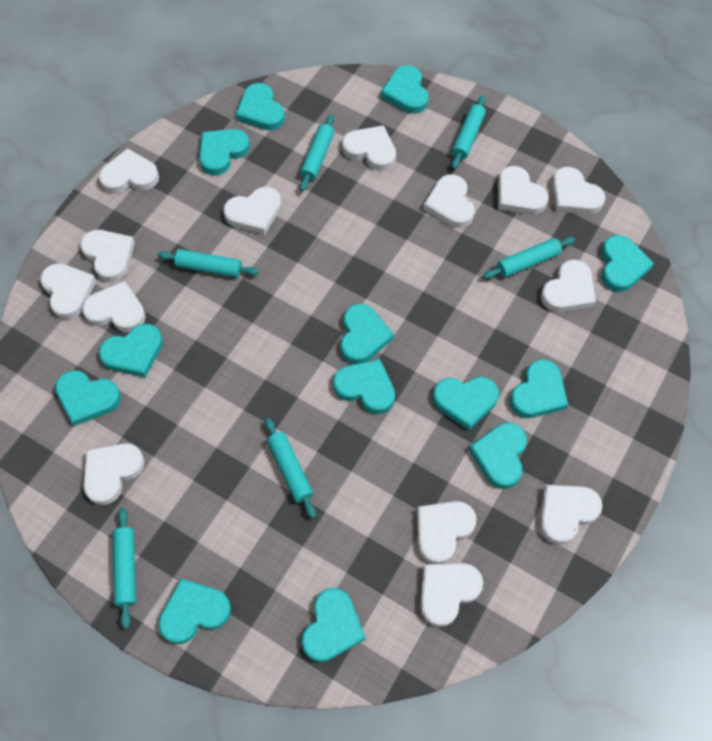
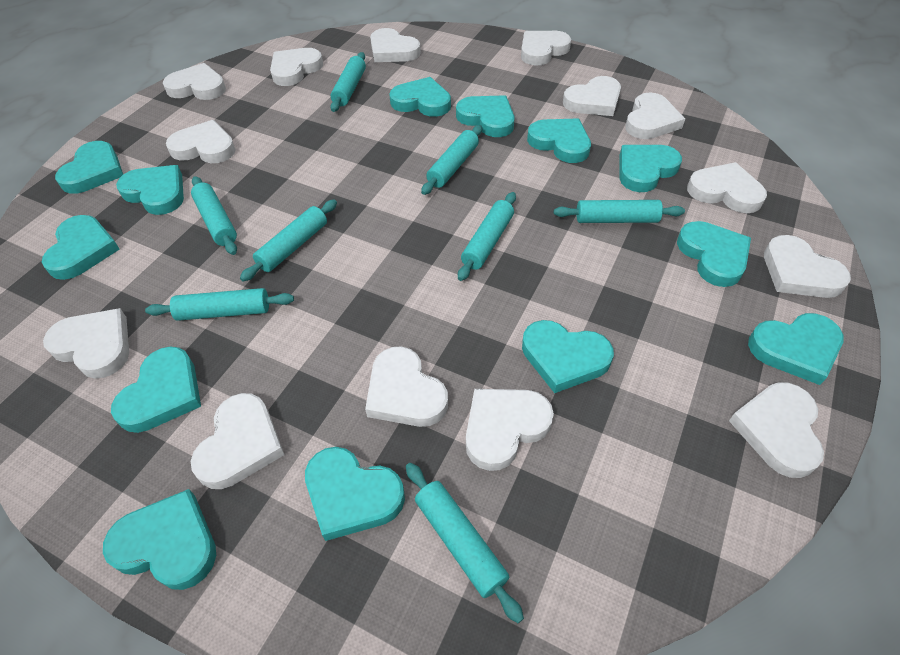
turquoise rolling pin: 6 -> 8

